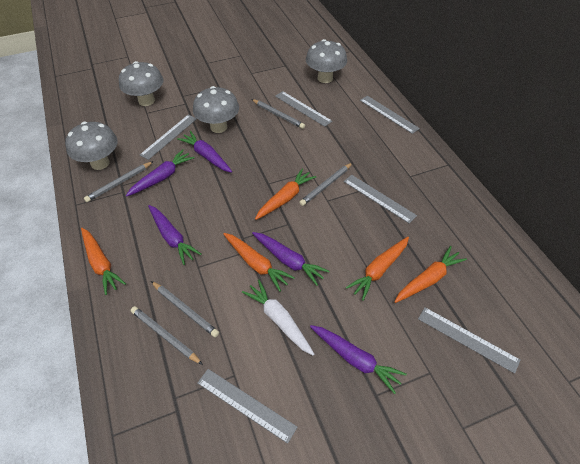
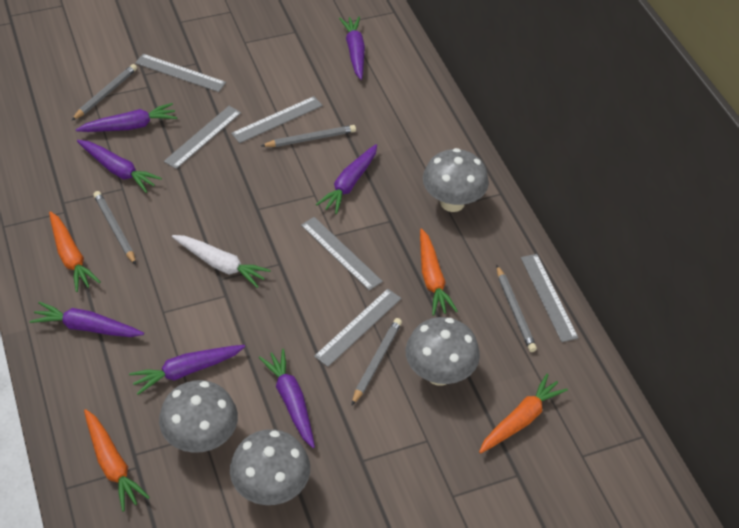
orange carrot: 5 -> 4
purple carrot: 5 -> 7

